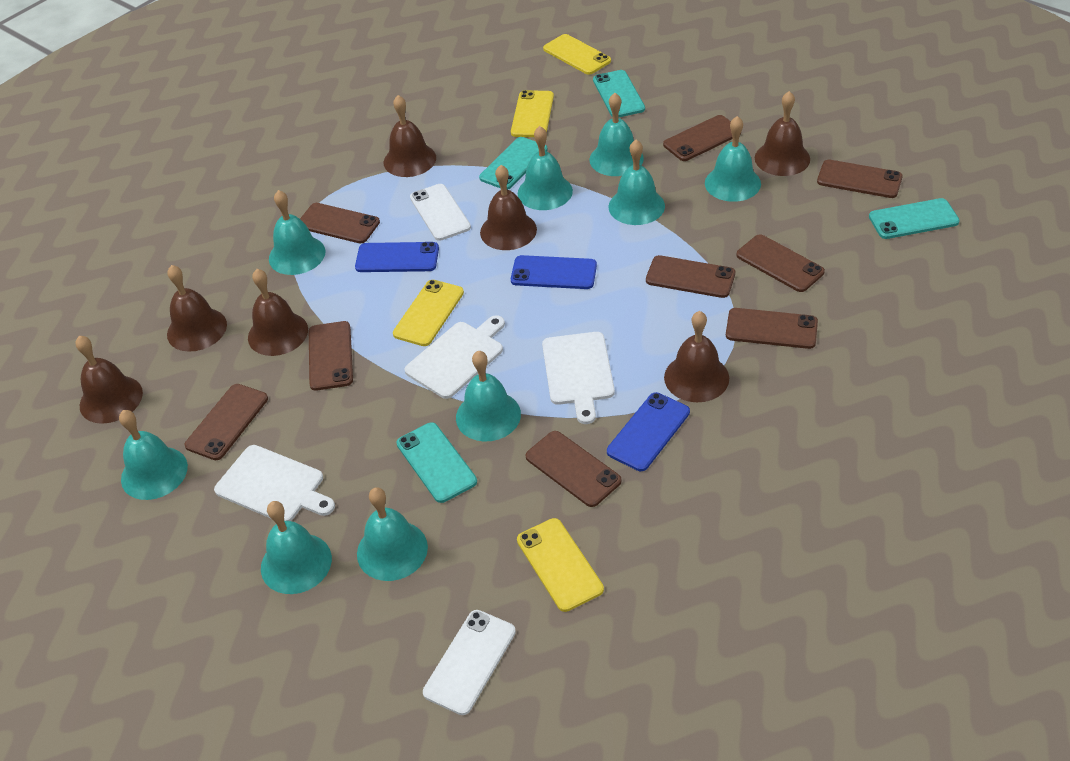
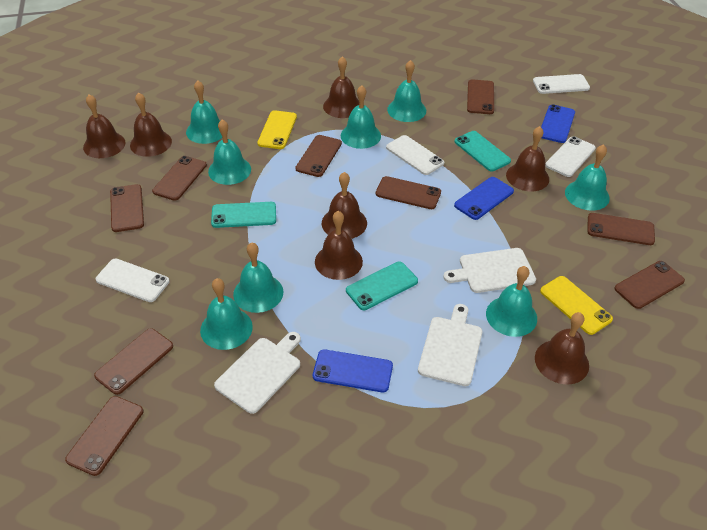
turquoise bell: 9 -> 8
turquoise phone: 4 -> 3
white phone: 2 -> 4
yellow phone: 4 -> 2

